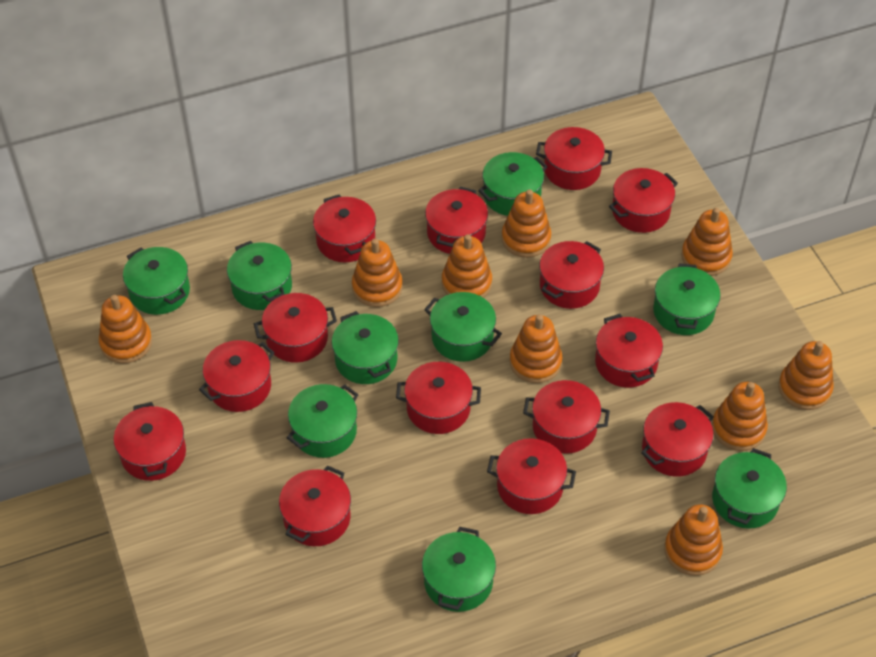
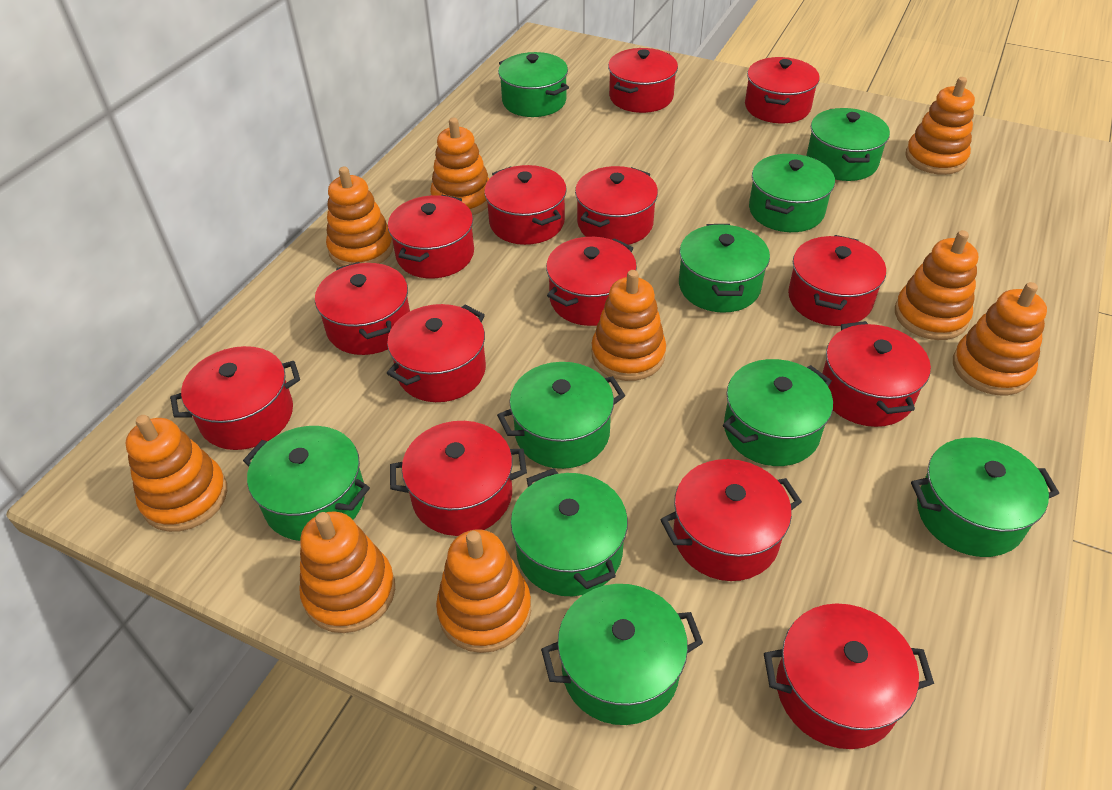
green pot: 9 -> 10

